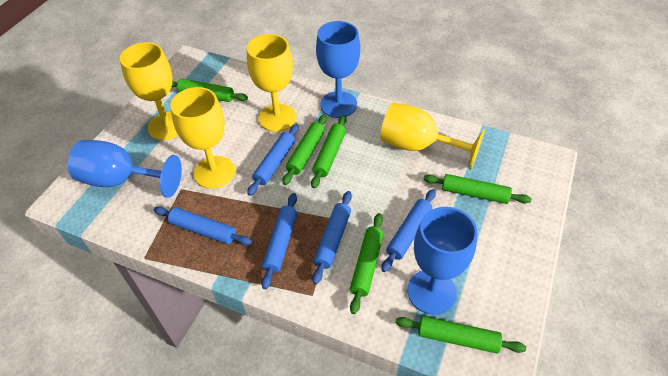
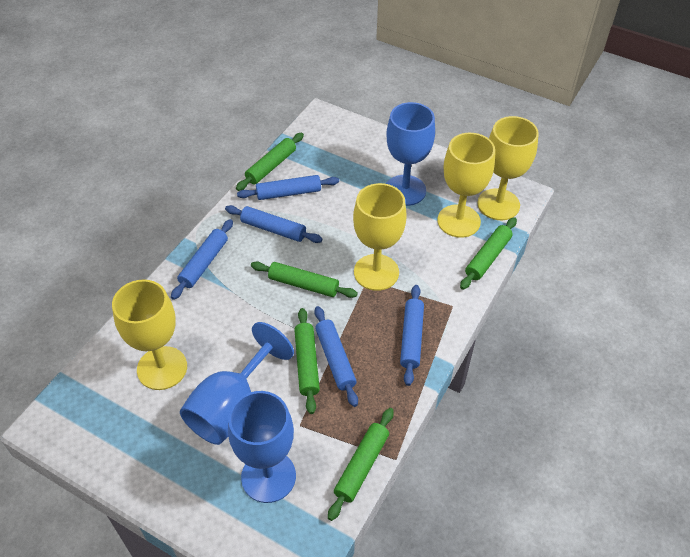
green rolling pin: 6 -> 5

